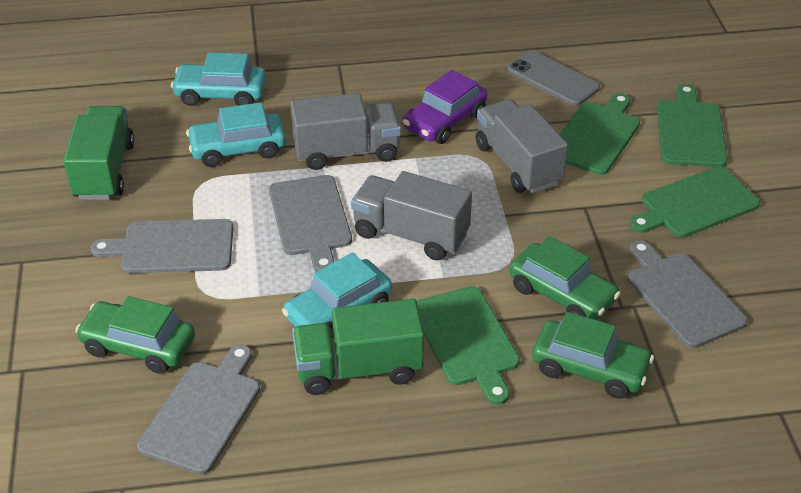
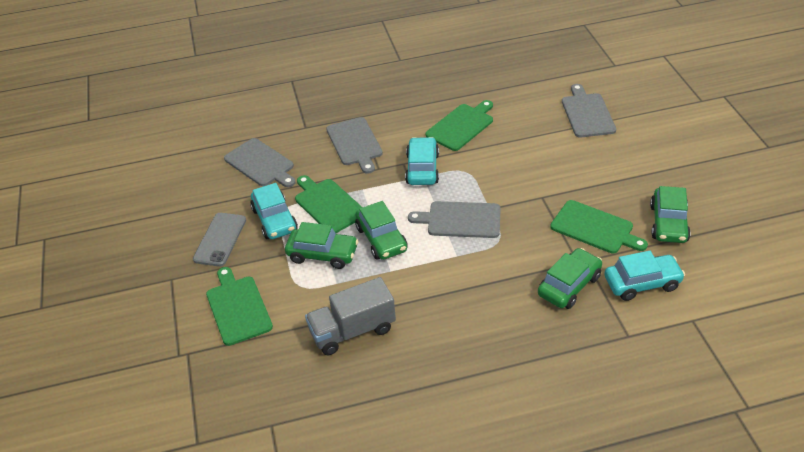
green car: 3 -> 4
green truck: 2 -> 0
grey truck: 3 -> 1
purple car: 1 -> 0

